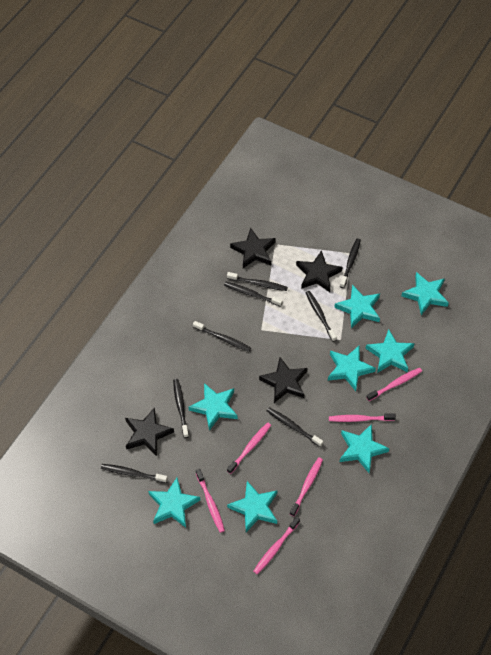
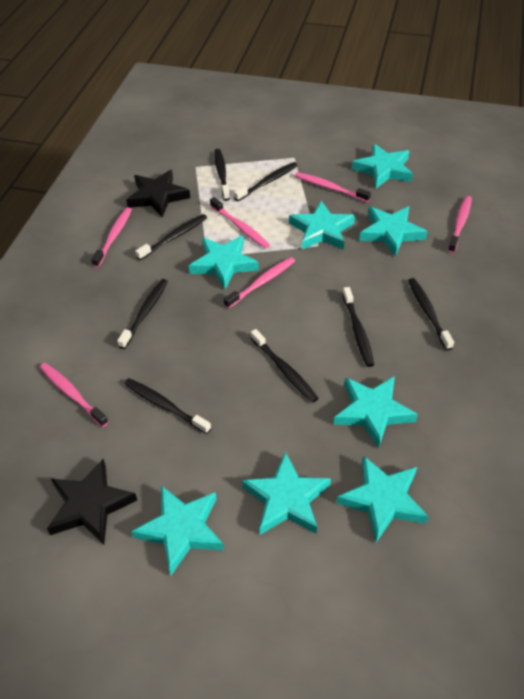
black star: 4 -> 2

